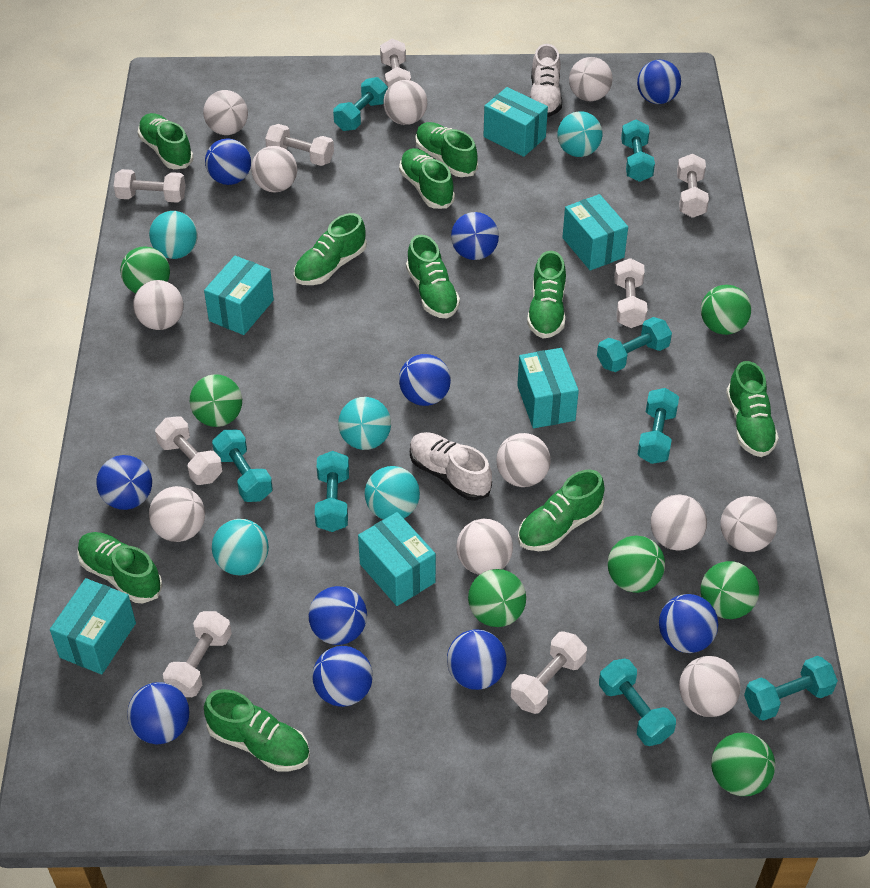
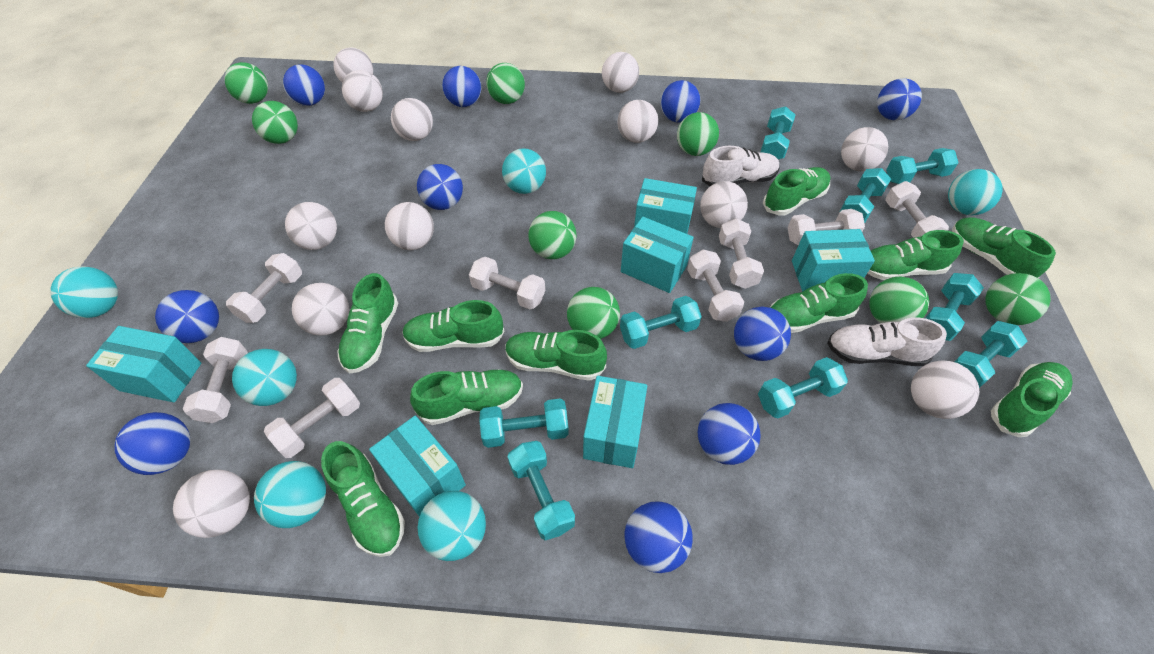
green ball: 7 -> 8
turquoise ball: 5 -> 6
turquoise dumbbell: 8 -> 9
white ball: 11 -> 12

